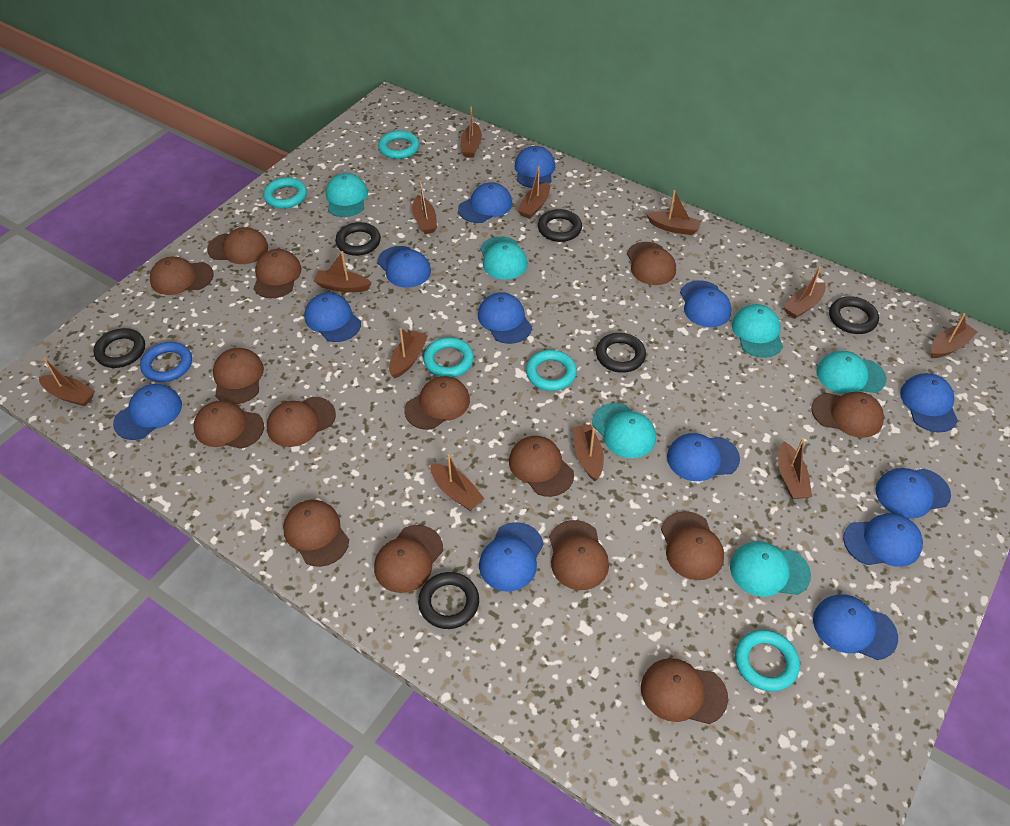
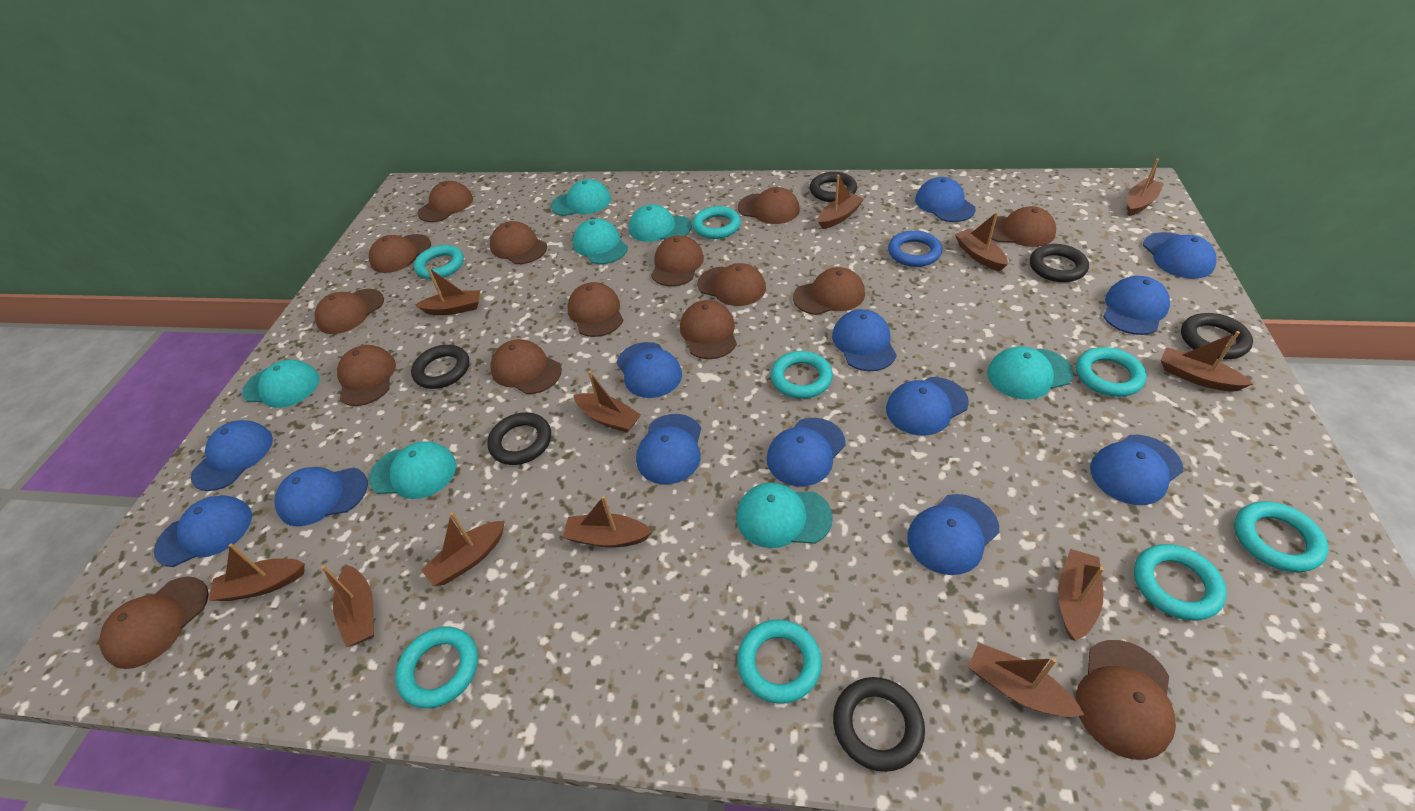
turquoise cap: 6 -> 7
turquoise ring: 5 -> 8

